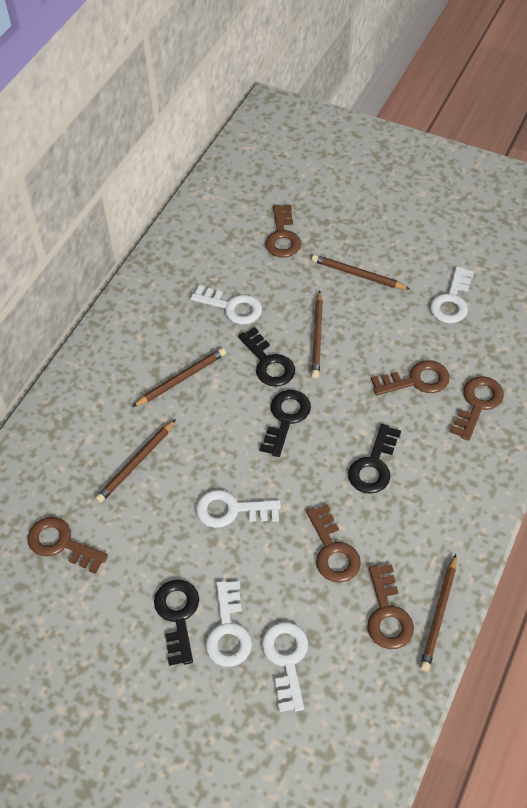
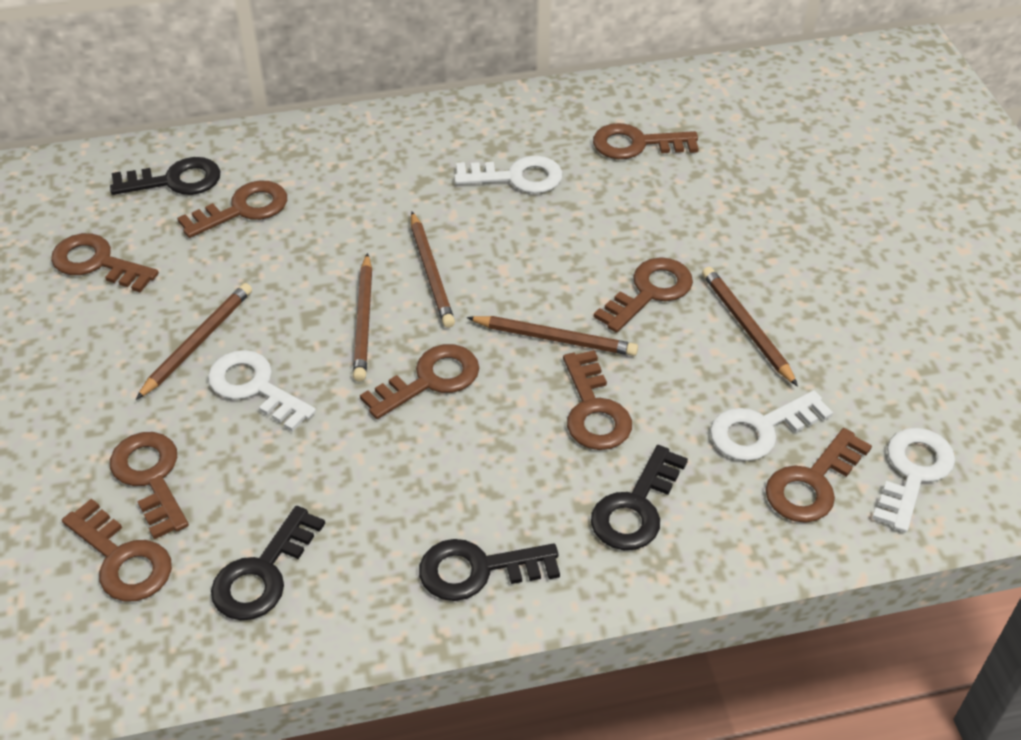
brown key: 6 -> 9
white key: 5 -> 4

